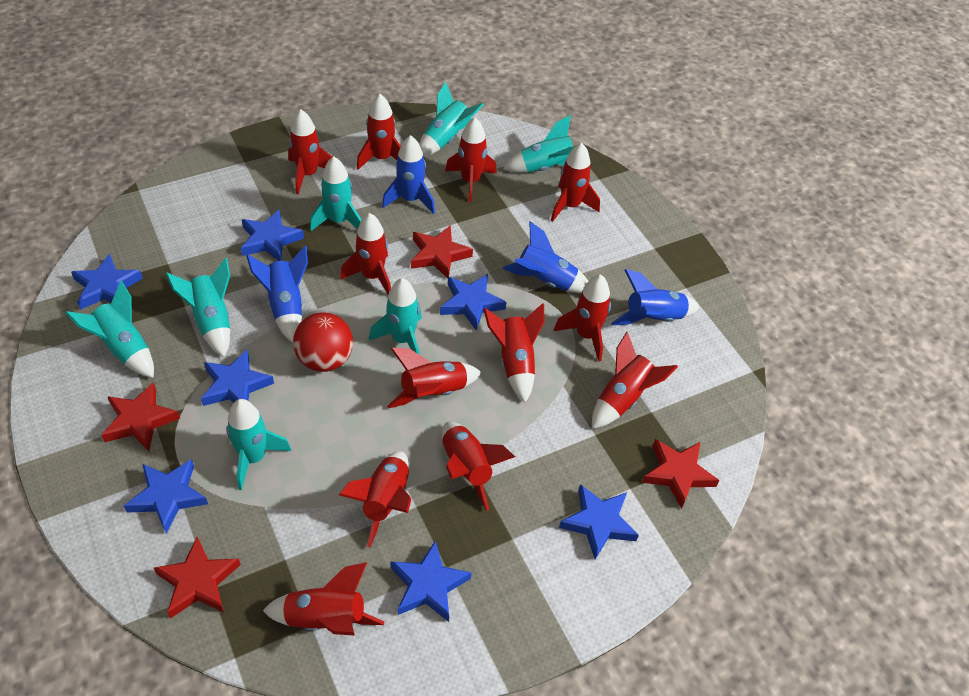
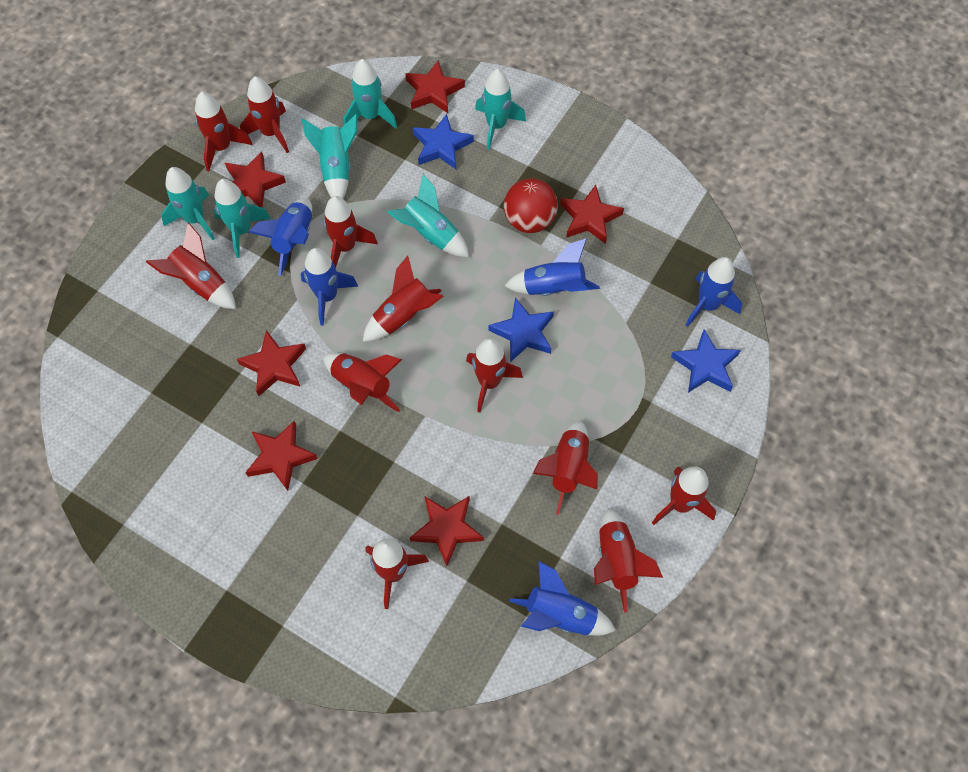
blue rocket: 4 -> 5
blue star: 7 -> 3
red rocket: 12 -> 11
red star: 4 -> 6
turquoise rocket: 7 -> 6

